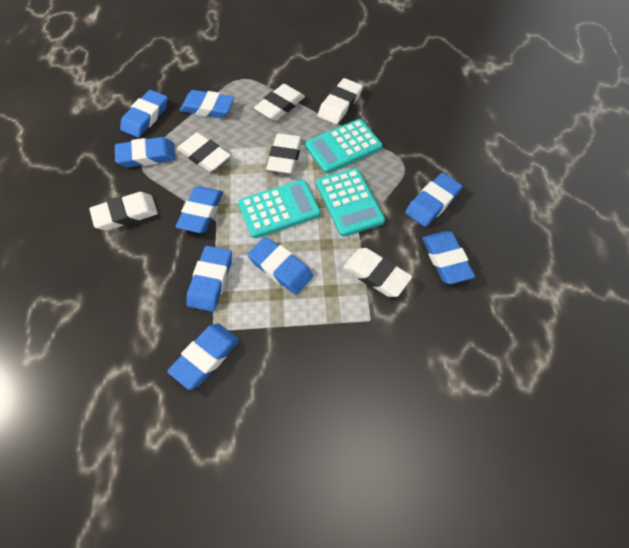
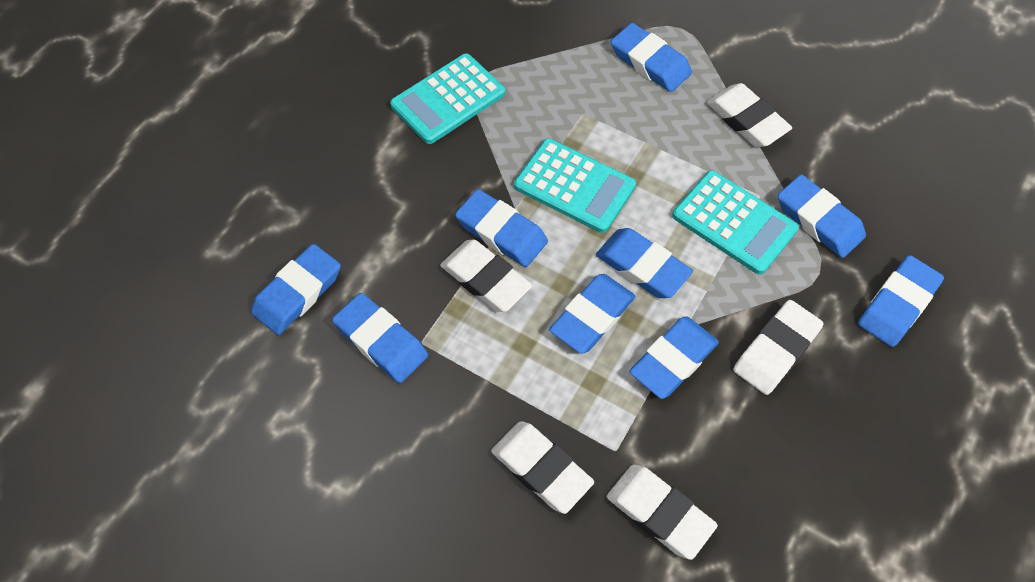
white eraser: 6 -> 5

